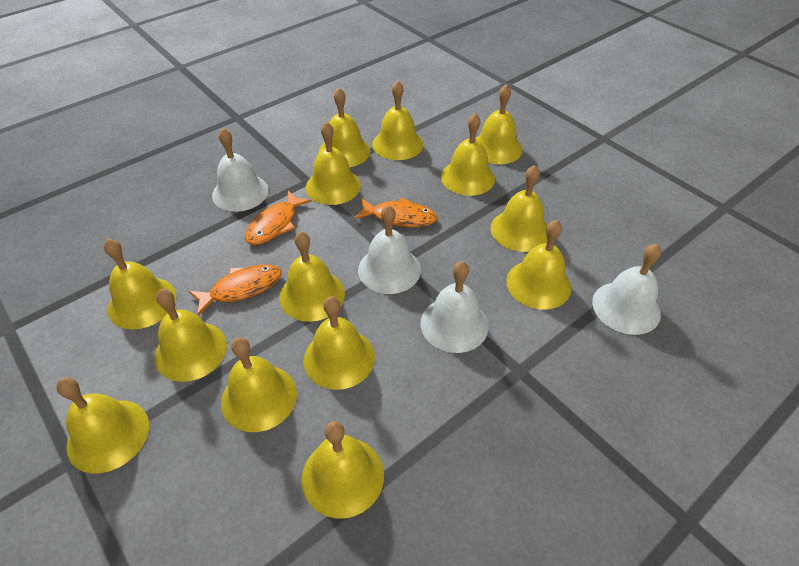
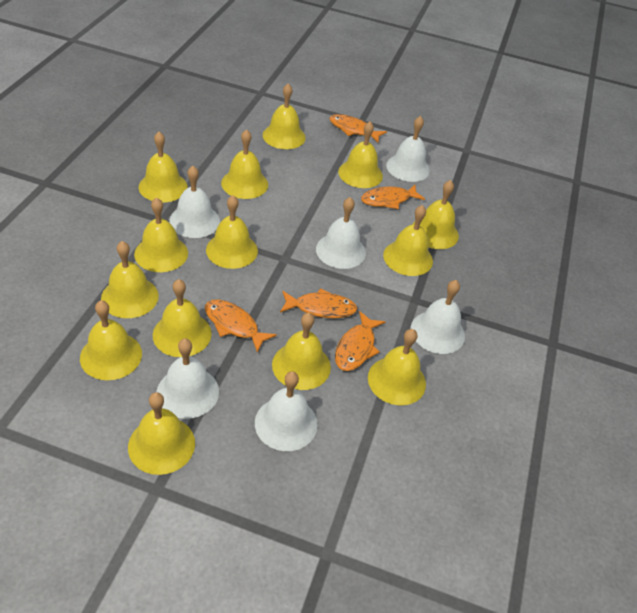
orange fish: 3 -> 5
white bell: 4 -> 6

